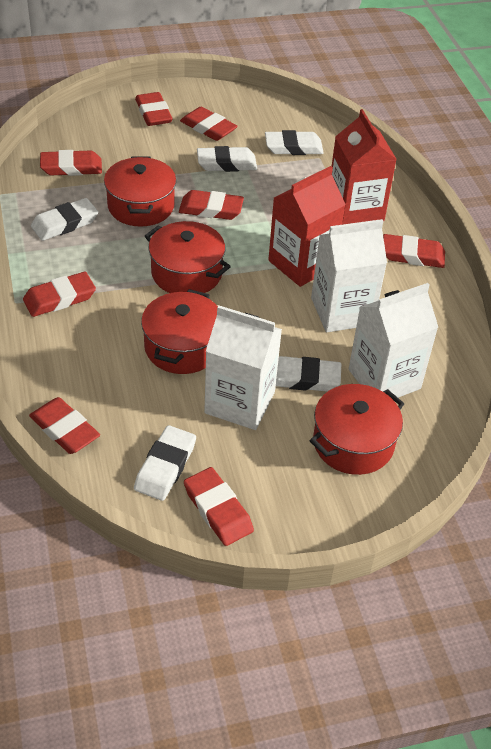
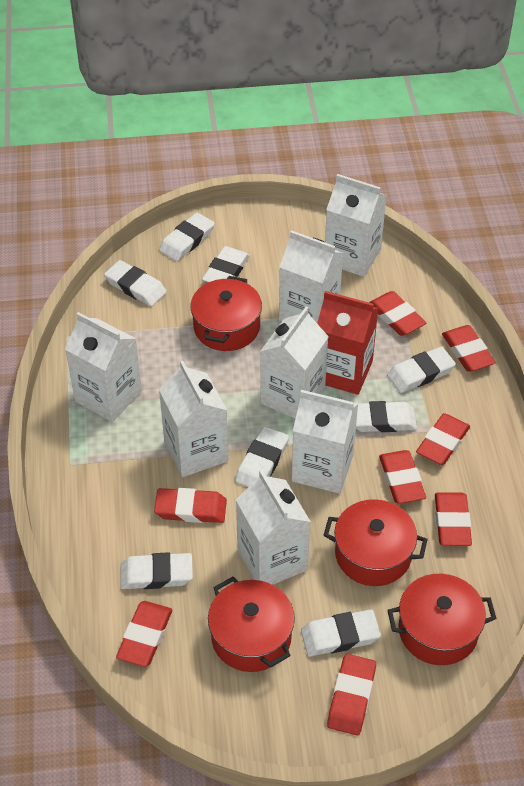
red carton: 2 -> 1
white carton: 3 -> 7
white eraser: 5 -> 8

